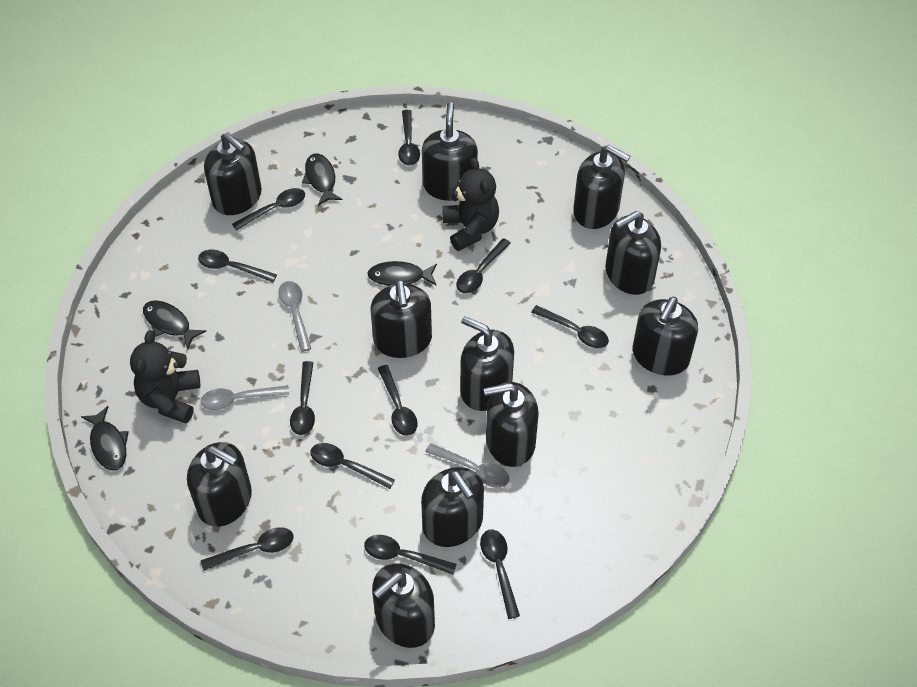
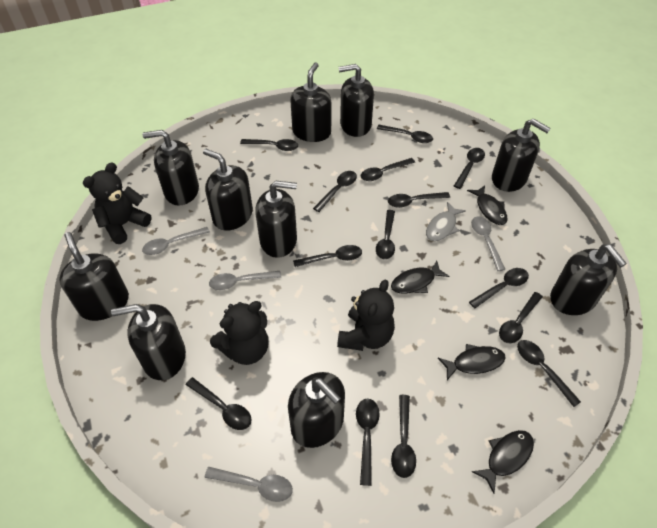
black soap dispenser: 11 -> 10
black spoon: 11 -> 14
black teddy bear: 2 -> 3
grey fish: 0 -> 1
grey spoon: 3 -> 4

